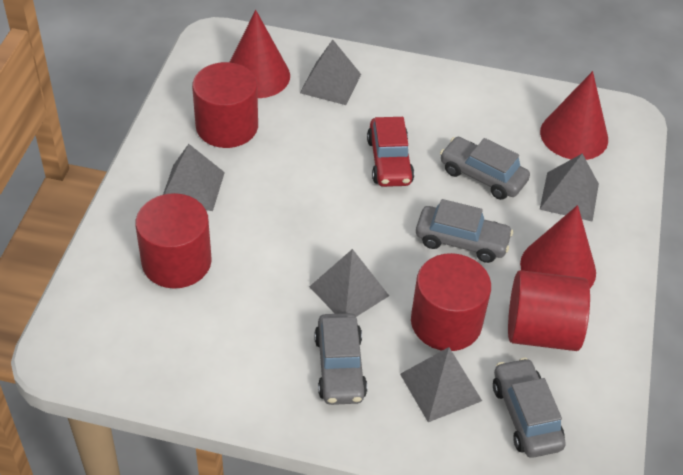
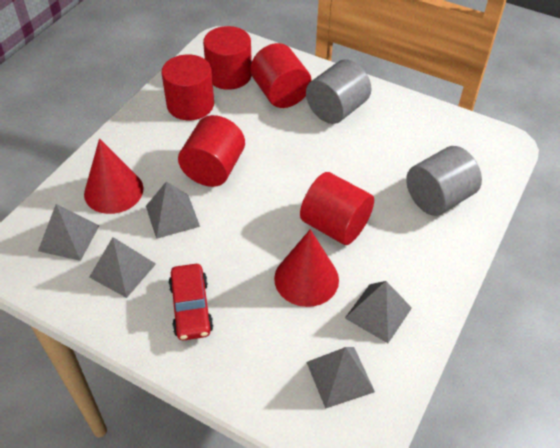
grey car: 4 -> 0
grey cylinder: 0 -> 2
red cone: 3 -> 2
red cylinder: 4 -> 5

